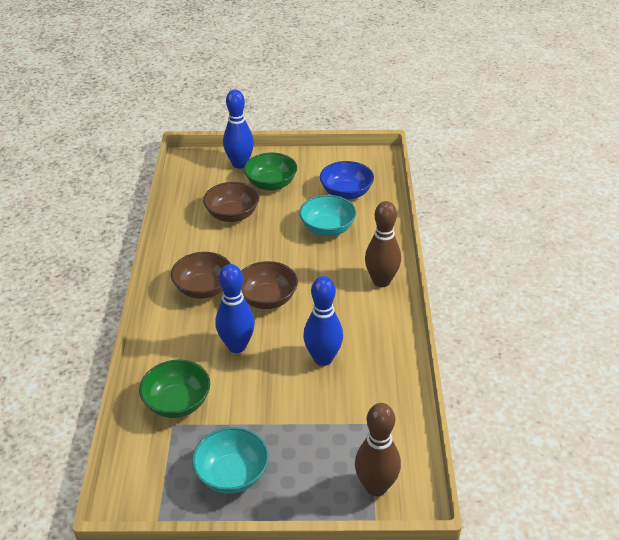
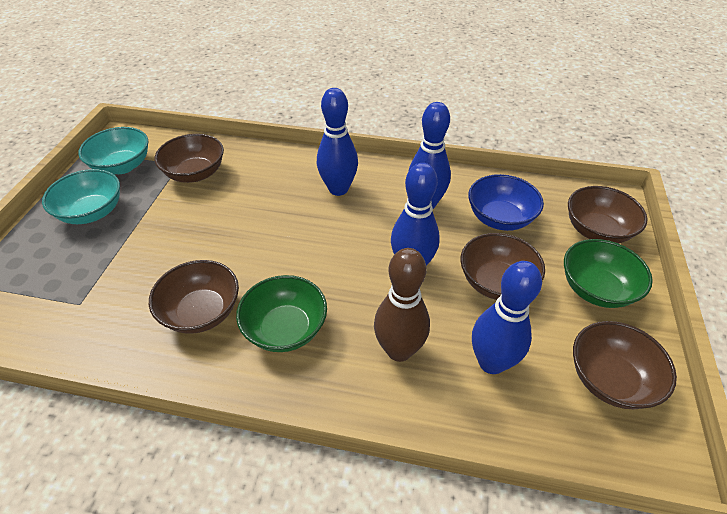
blue bowling pin: 3 -> 4
brown bowl: 3 -> 5
brown bowling pin: 2 -> 1

